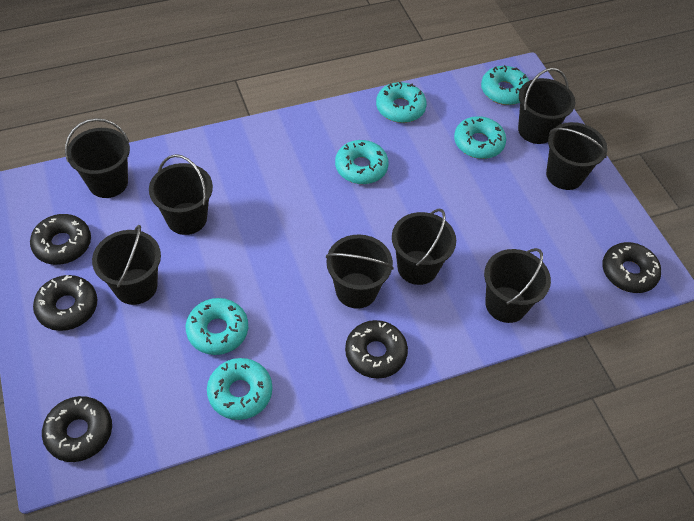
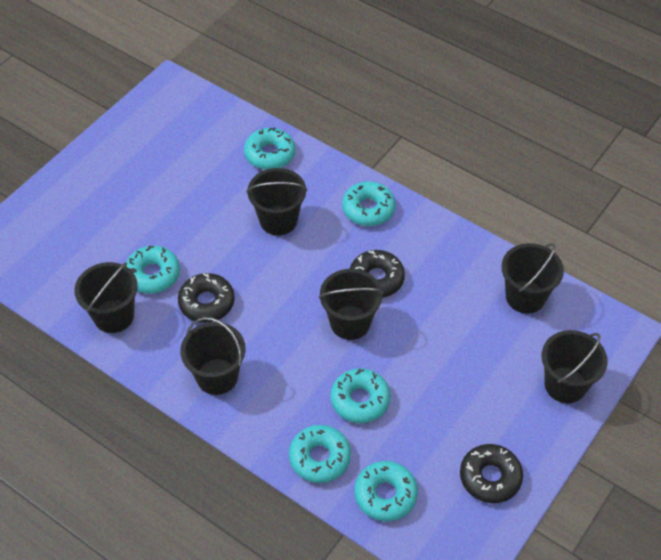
black bucket: 8 -> 6
black donut: 5 -> 3

